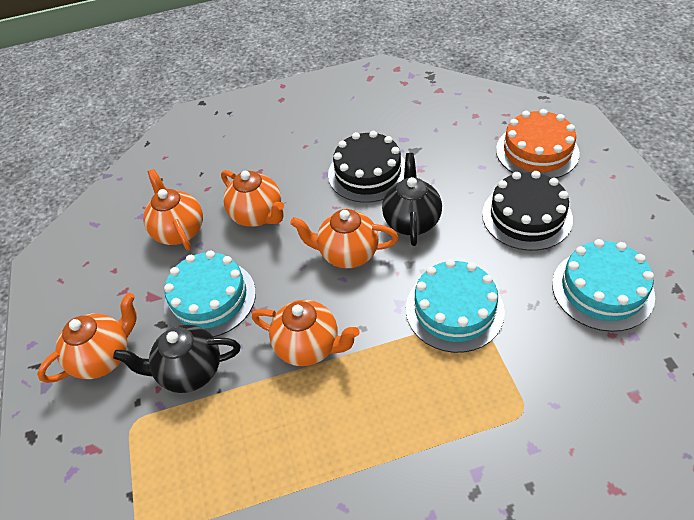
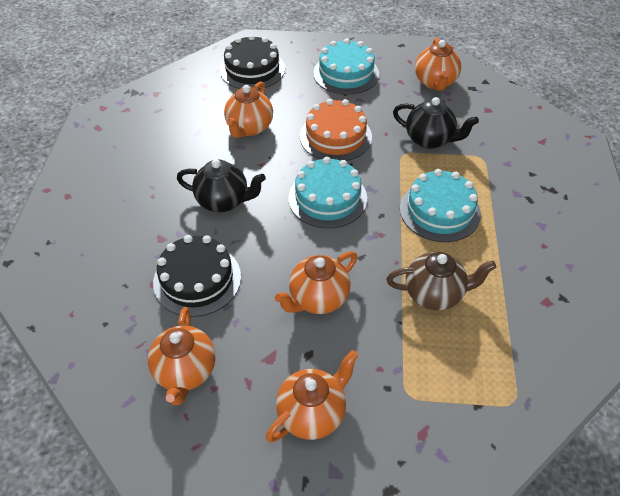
brown teapot: 0 -> 1

